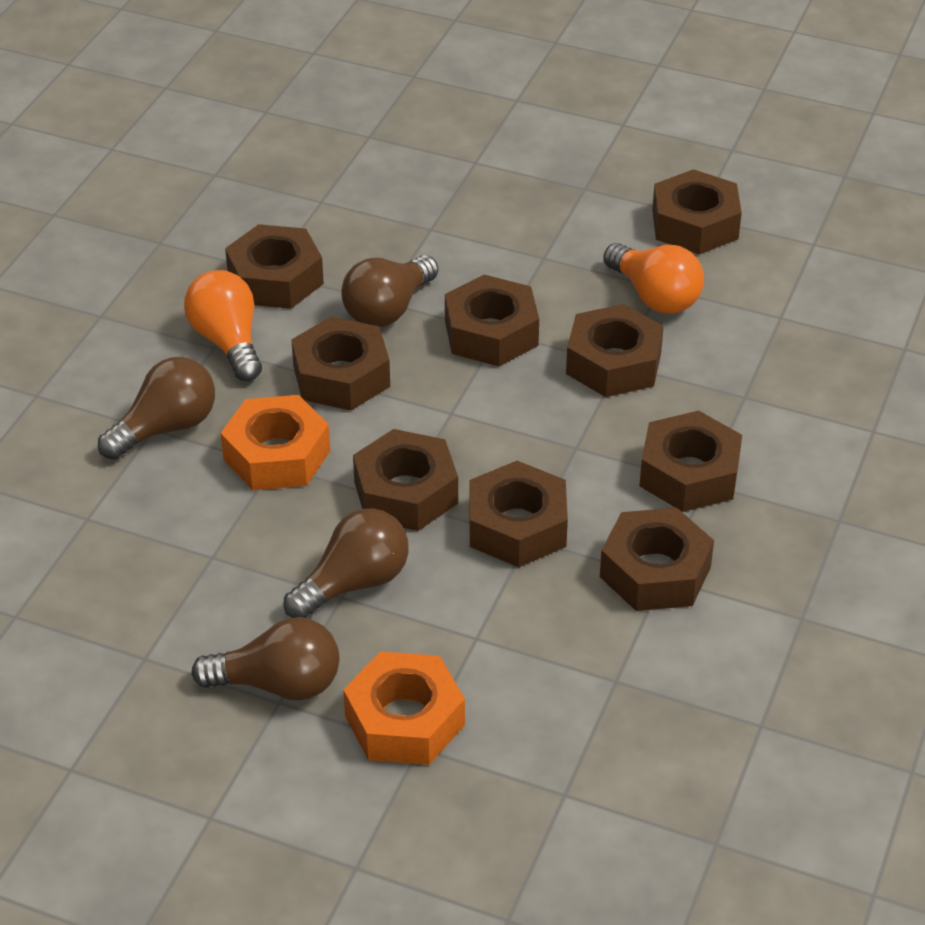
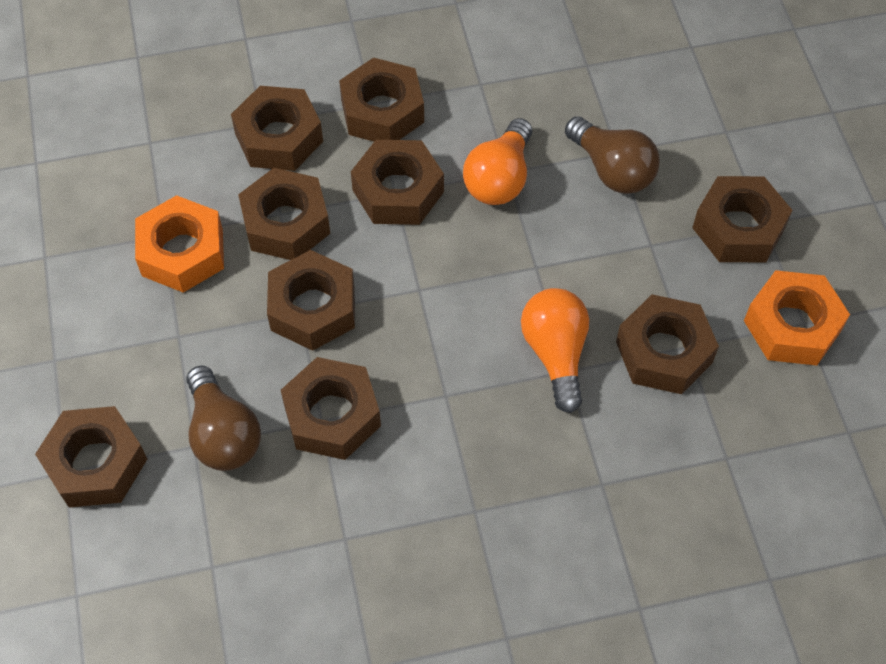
brown light bulb: 4 -> 2

